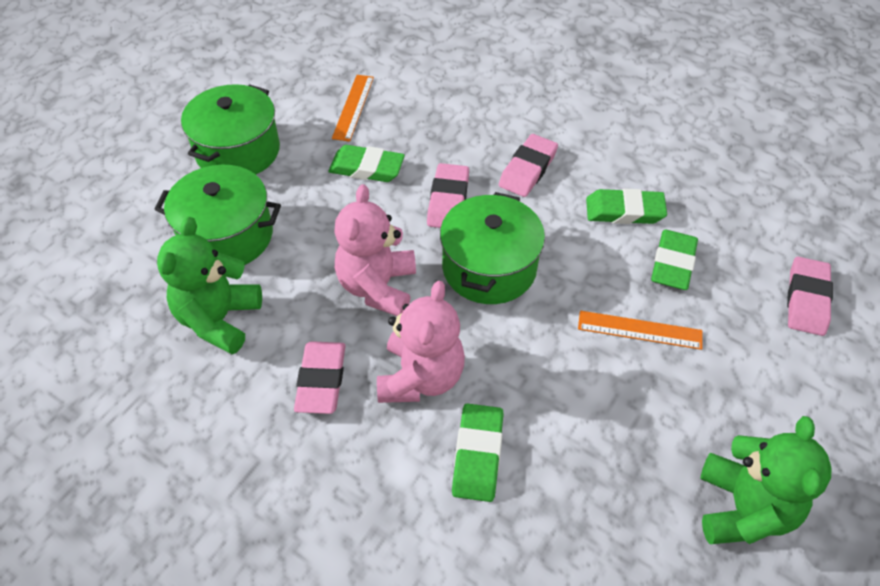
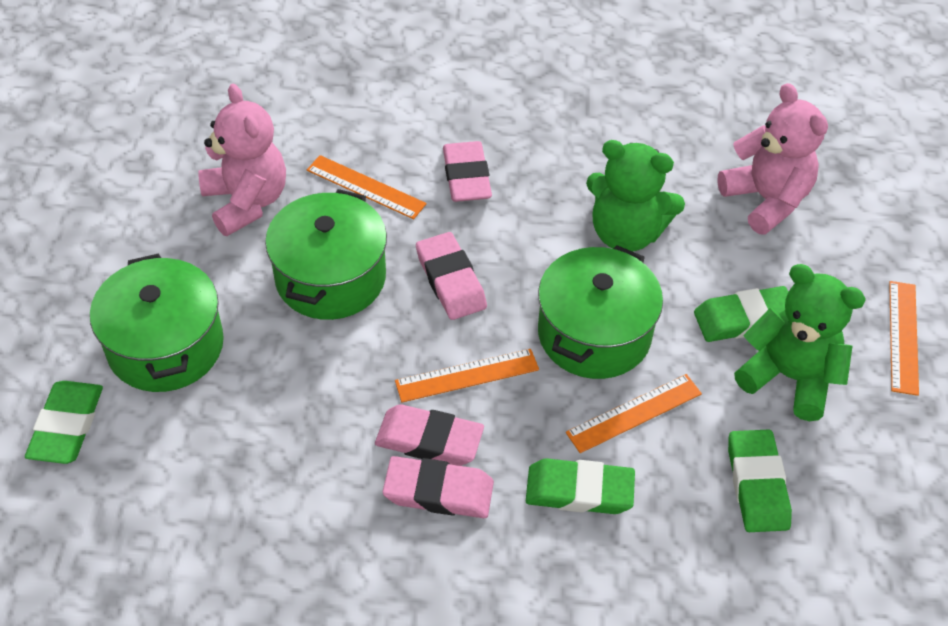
orange ruler: 2 -> 4

